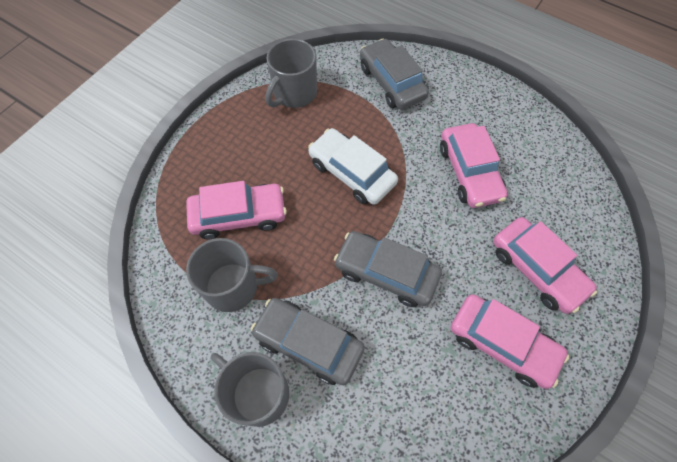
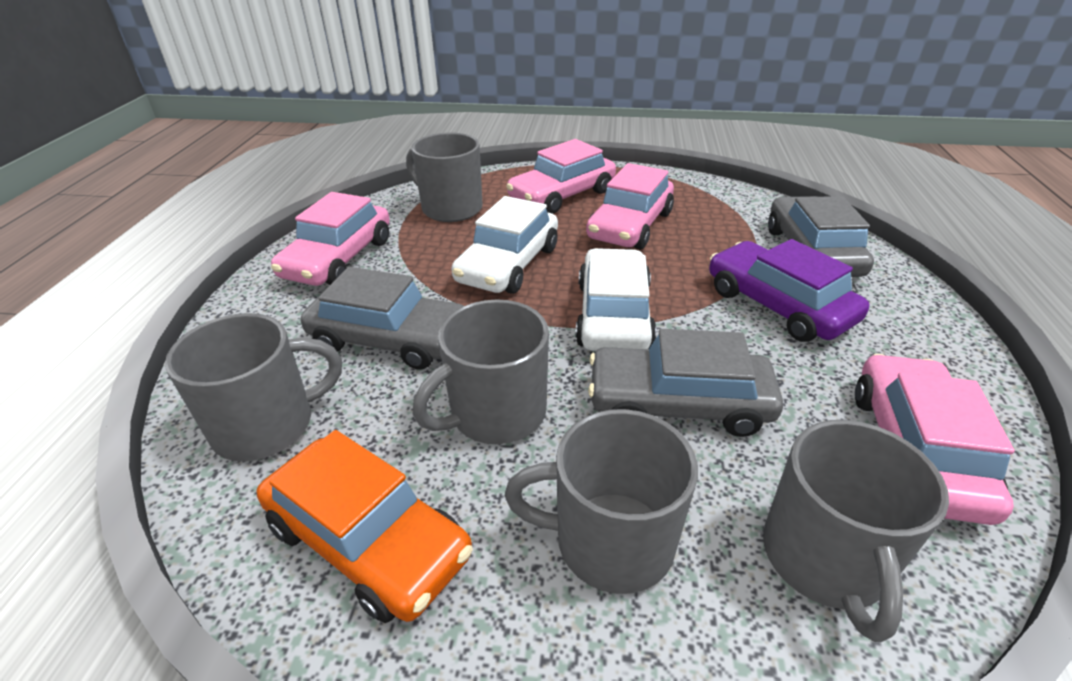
grey mug: 3 -> 5
orange car: 0 -> 1
purple car: 0 -> 1
white car: 1 -> 2

